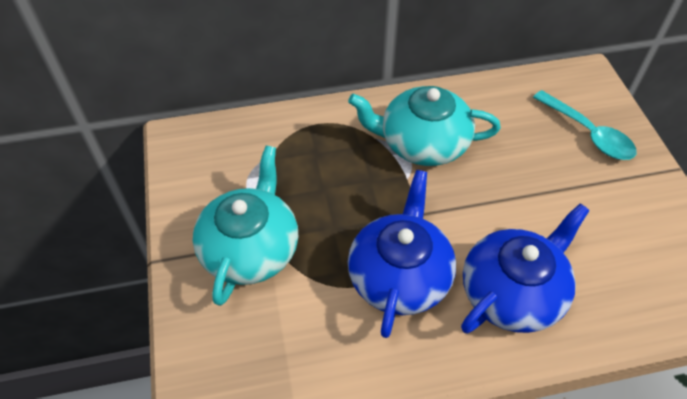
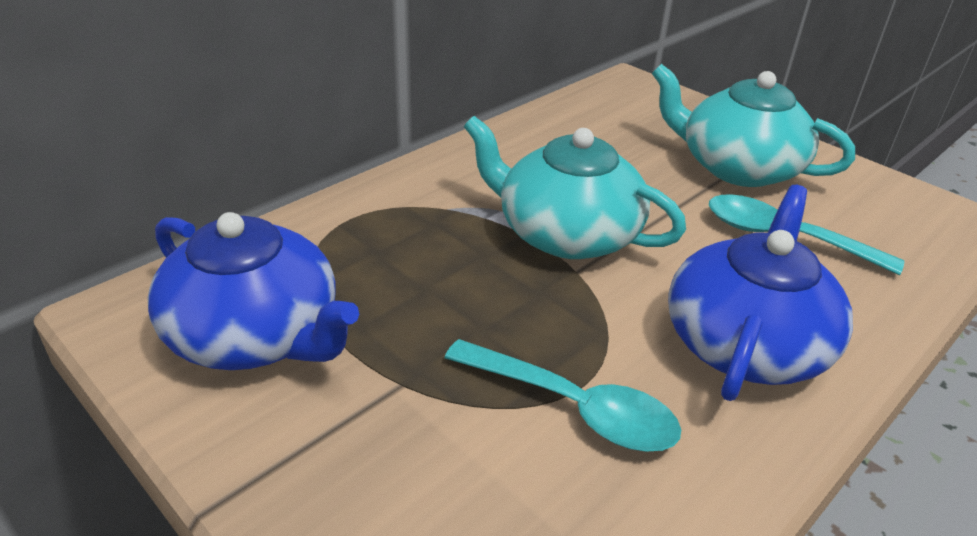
turquoise spoon: 1 -> 2

